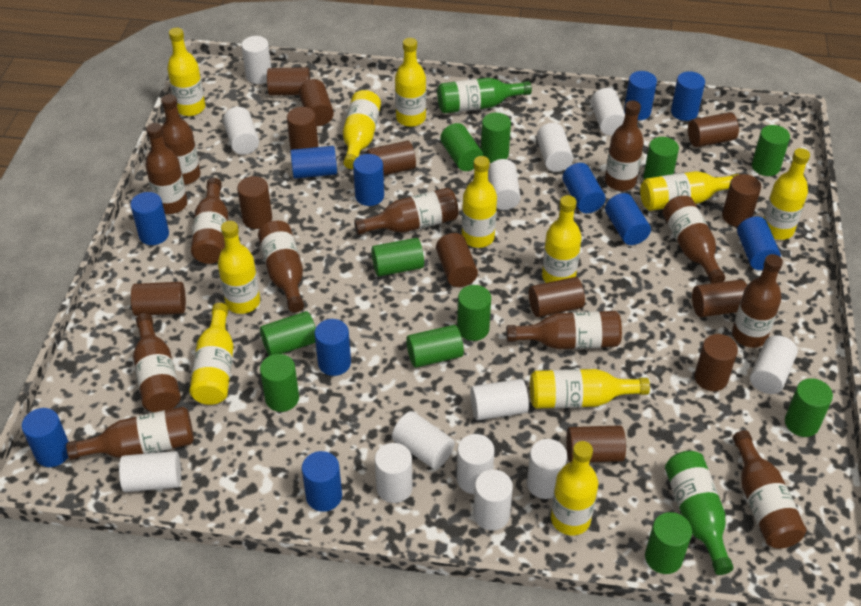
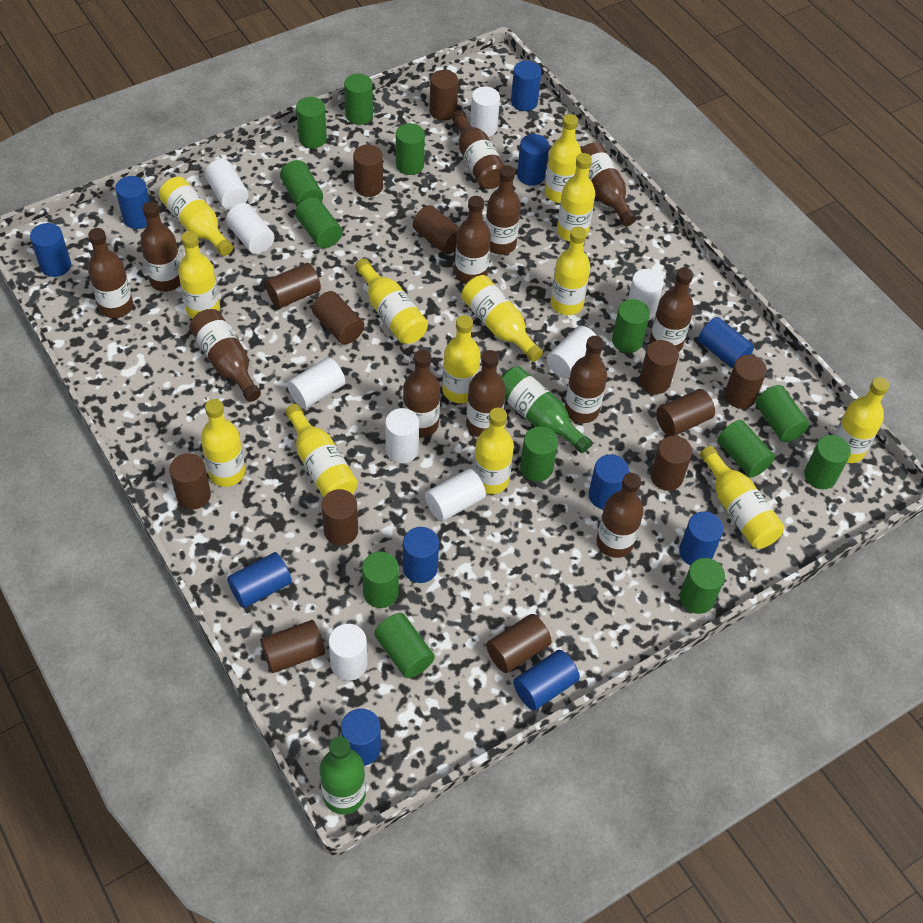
green cylinder: 11 -> 13
white cylinder: 13 -> 9
yellow bottle: 11 -> 13

